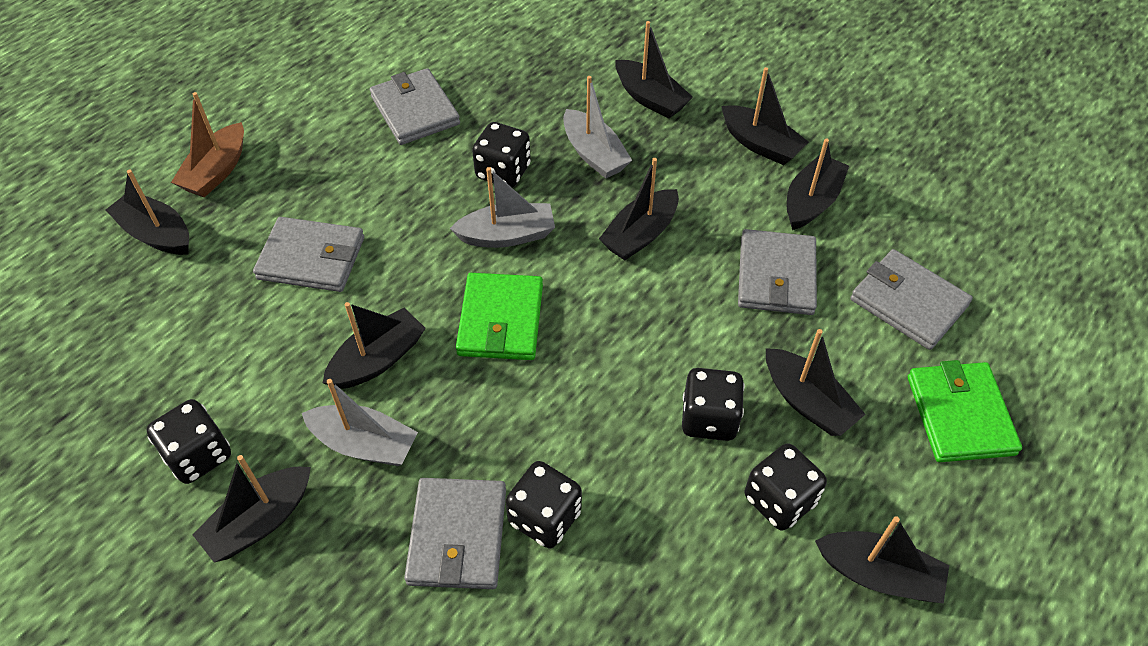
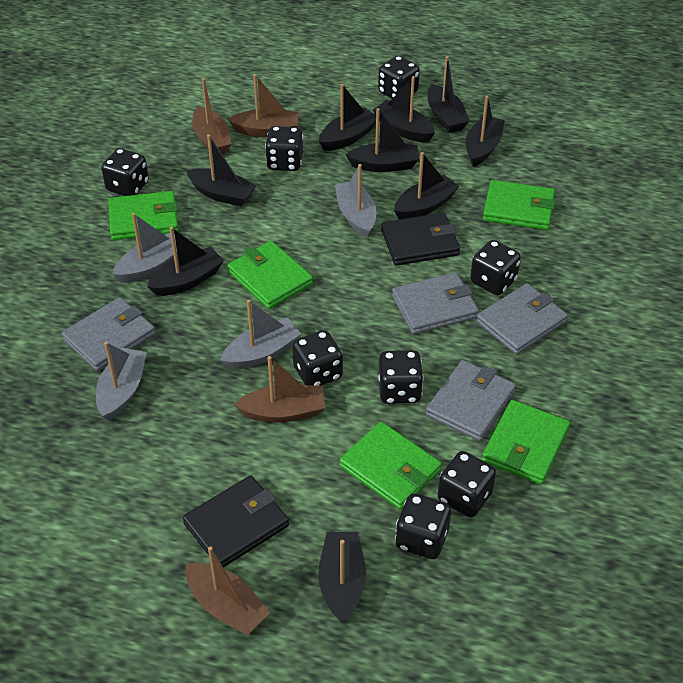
black dice: 5 -> 8
black wallet: 0 -> 2
brown boat: 1 -> 4
green wallet: 2 -> 5
grey boat: 3 -> 4
grey wallet: 5 -> 4

